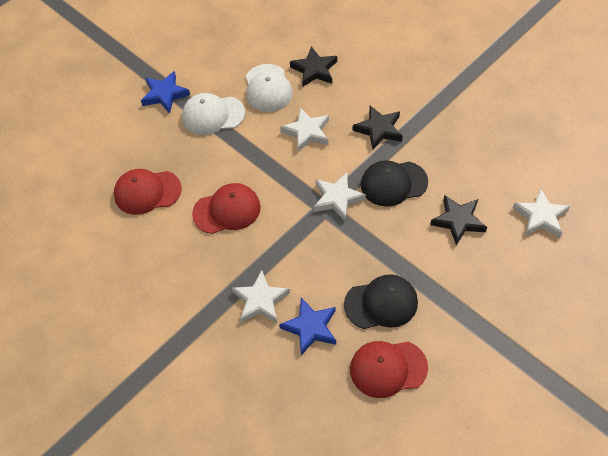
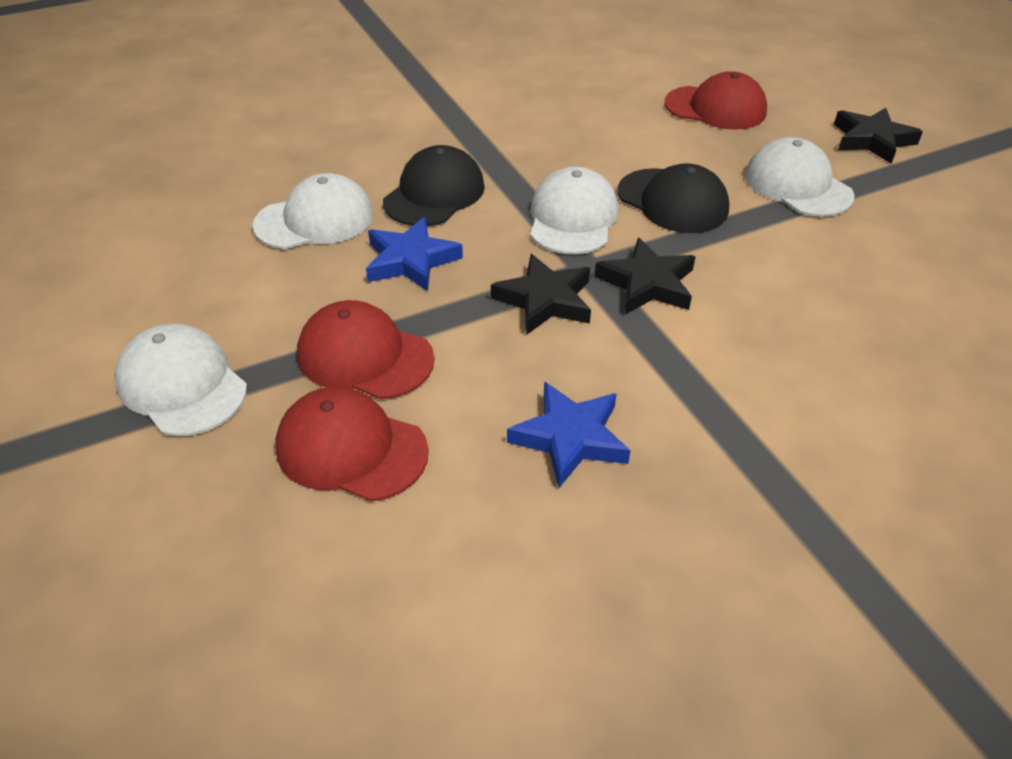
white cap: 2 -> 4
white star: 4 -> 0

